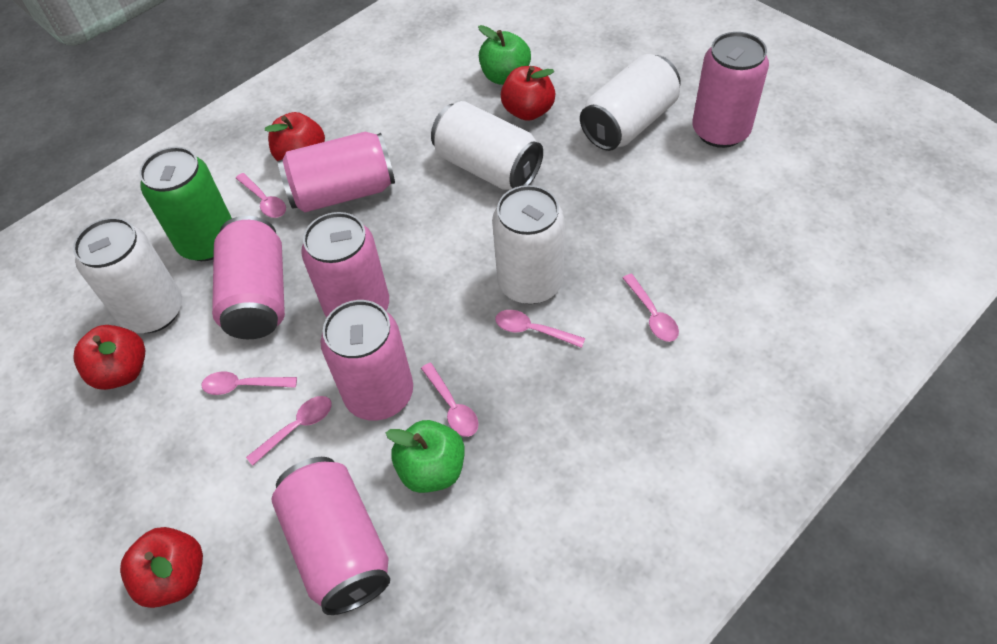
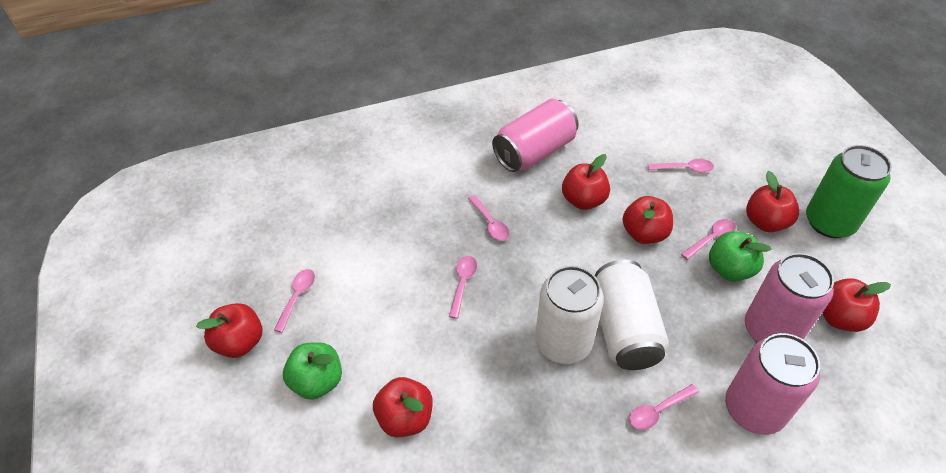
pink can: 6 -> 3
red apple: 4 -> 6
white can: 4 -> 2

